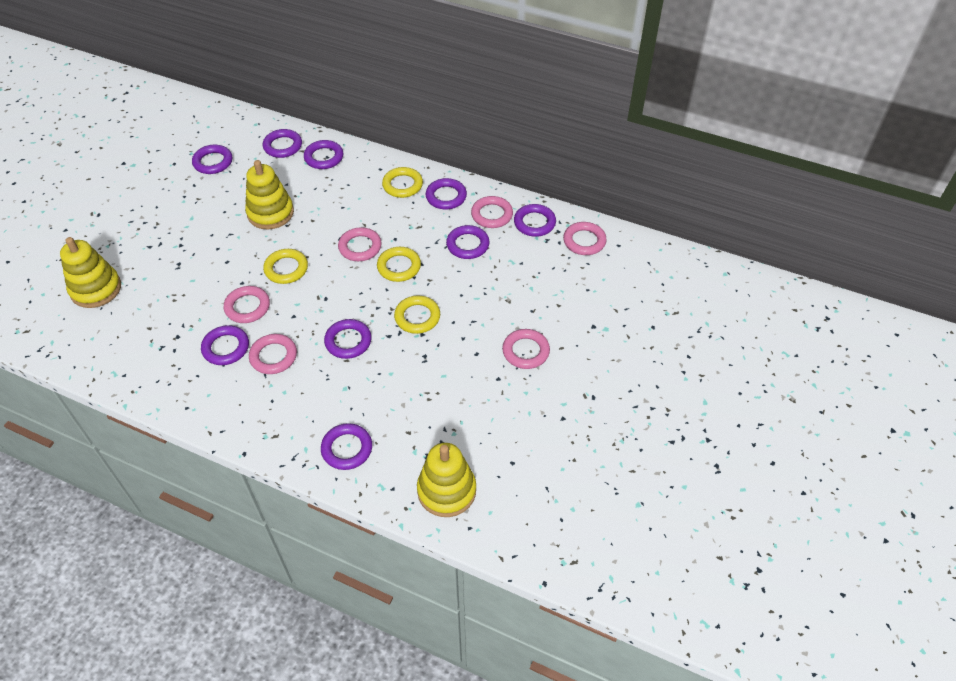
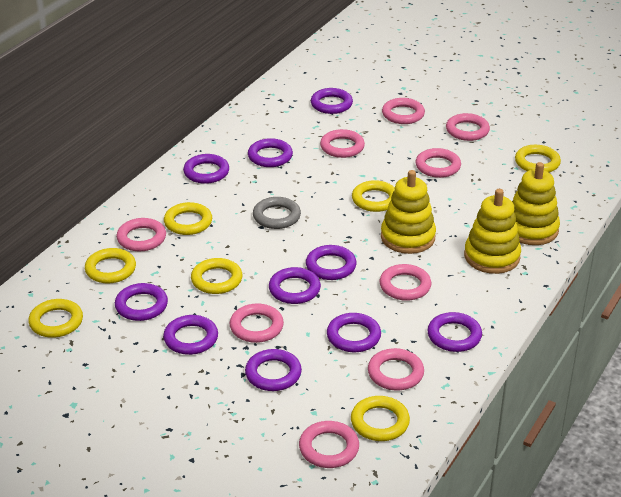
grey ring: 0 -> 1
pink ring: 6 -> 9
purple ring: 9 -> 10
yellow ring: 4 -> 7

